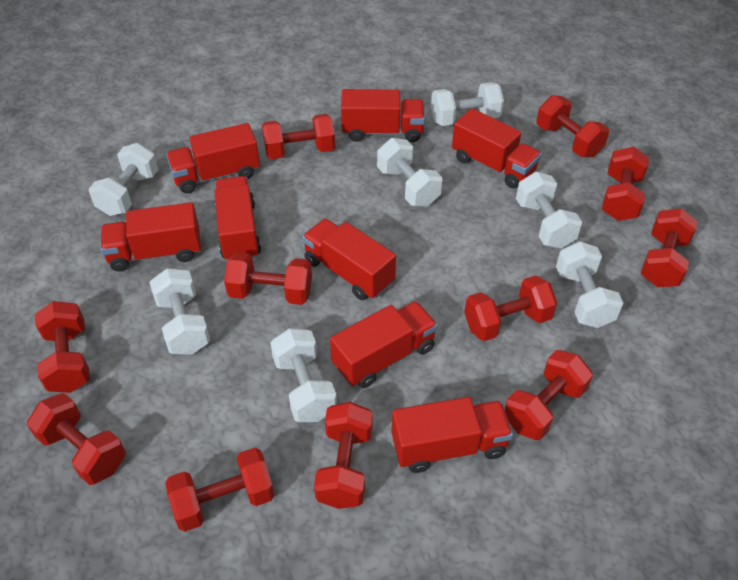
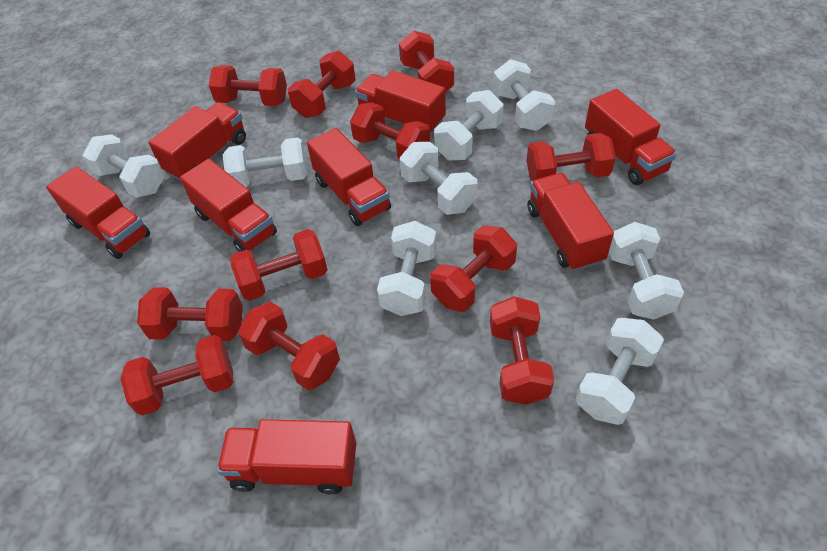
white dumbbell: 7 -> 8

